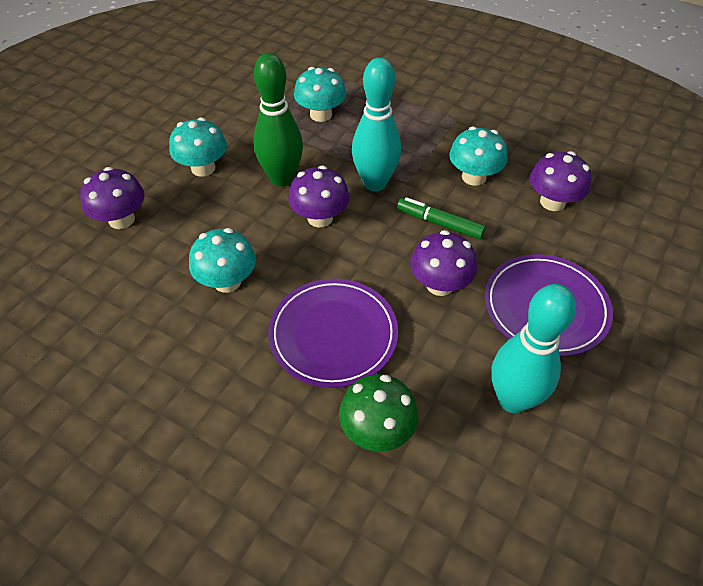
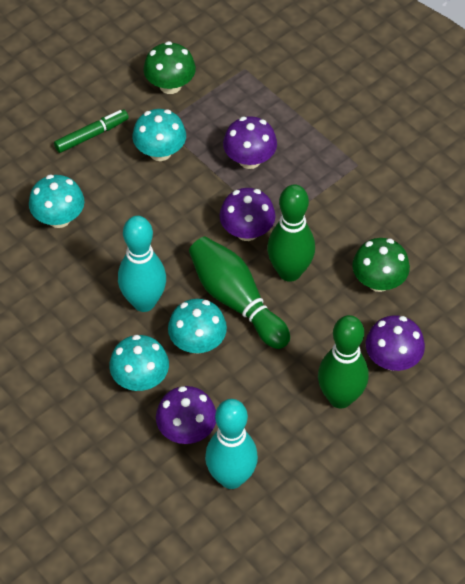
green bowling pin: 1 -> 3
green mushroom: 1 -> 2
purple plate: 2 -> 0

